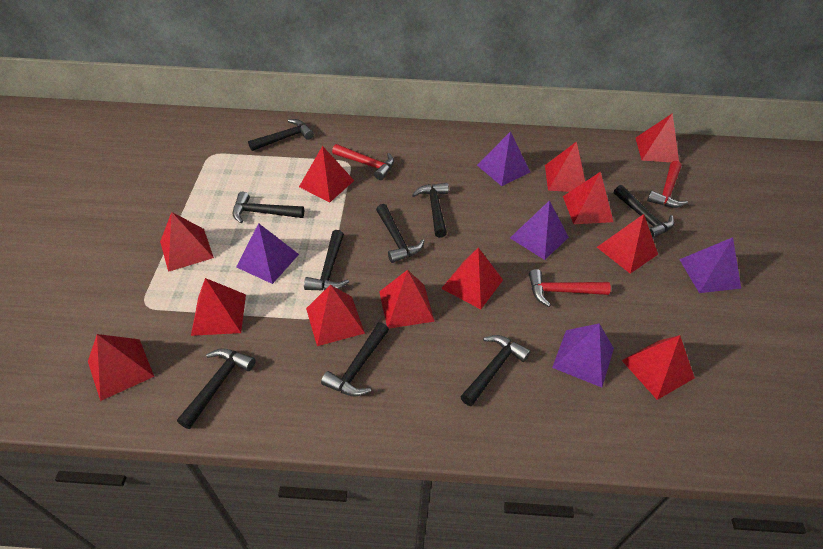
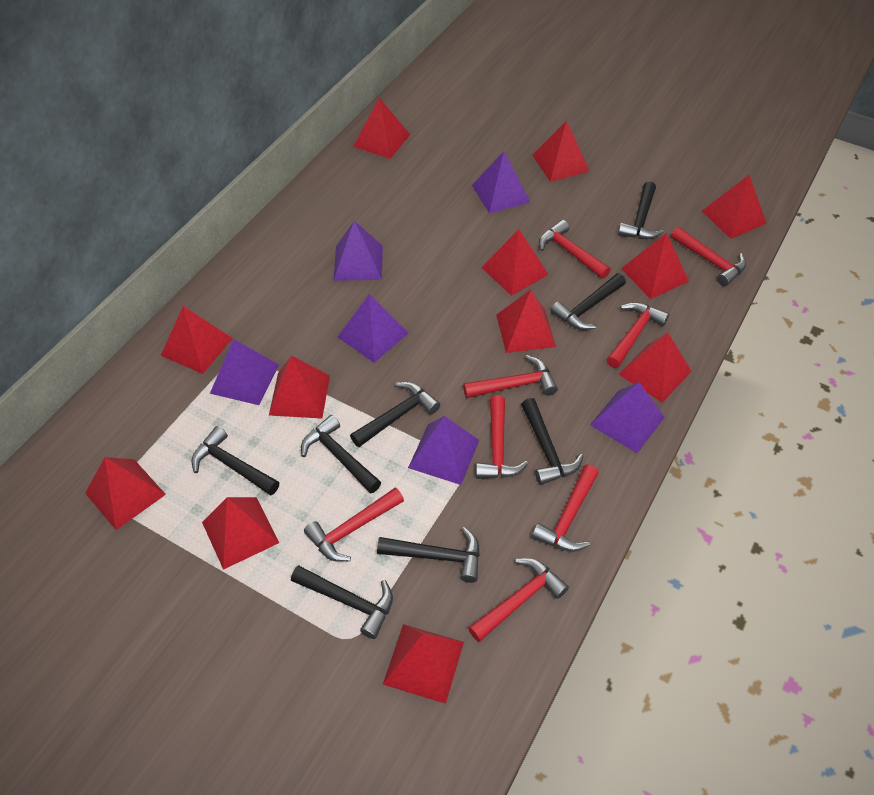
black hammer: 9 -> 8
purple pyramid: 5 -> 6
red hammer: 3 -> 8

